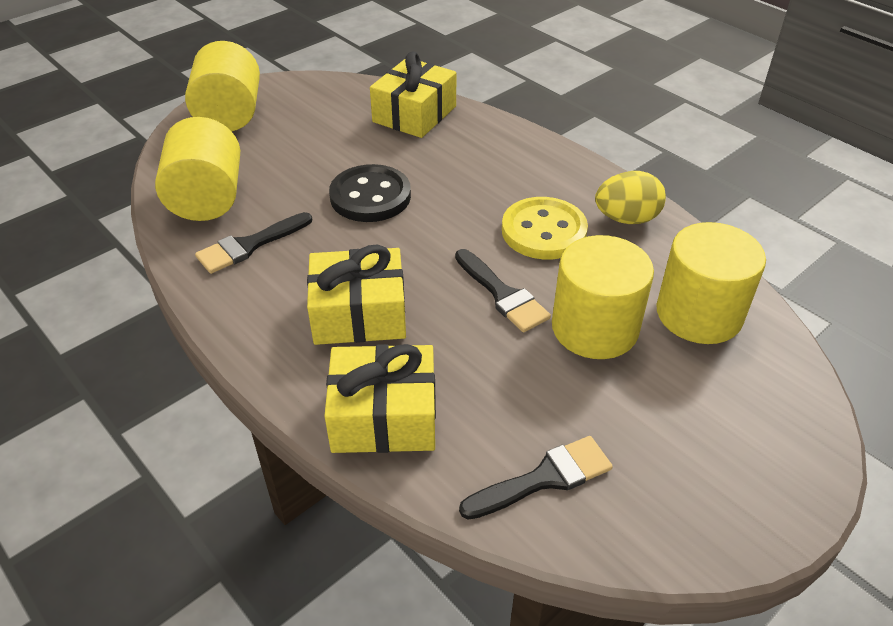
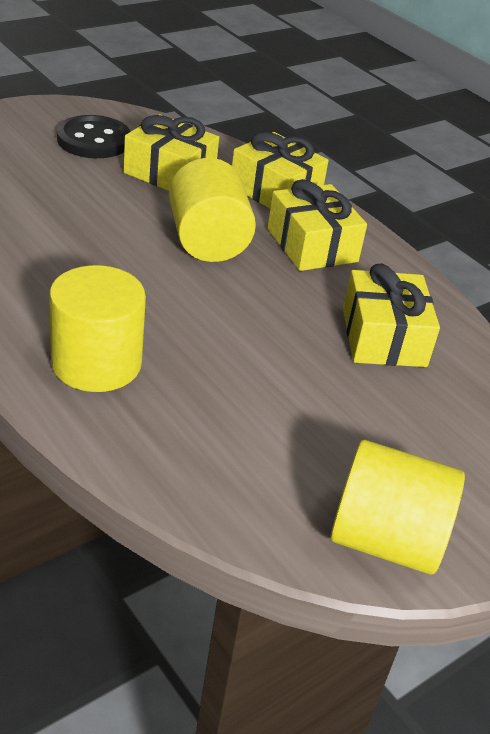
black brush: 3 -> 0
yellow button: 1 -> 0
yellow cylinder: 4 -> 3
yellow egg: 1 -> 0
yellow gift: 3 -> 4

